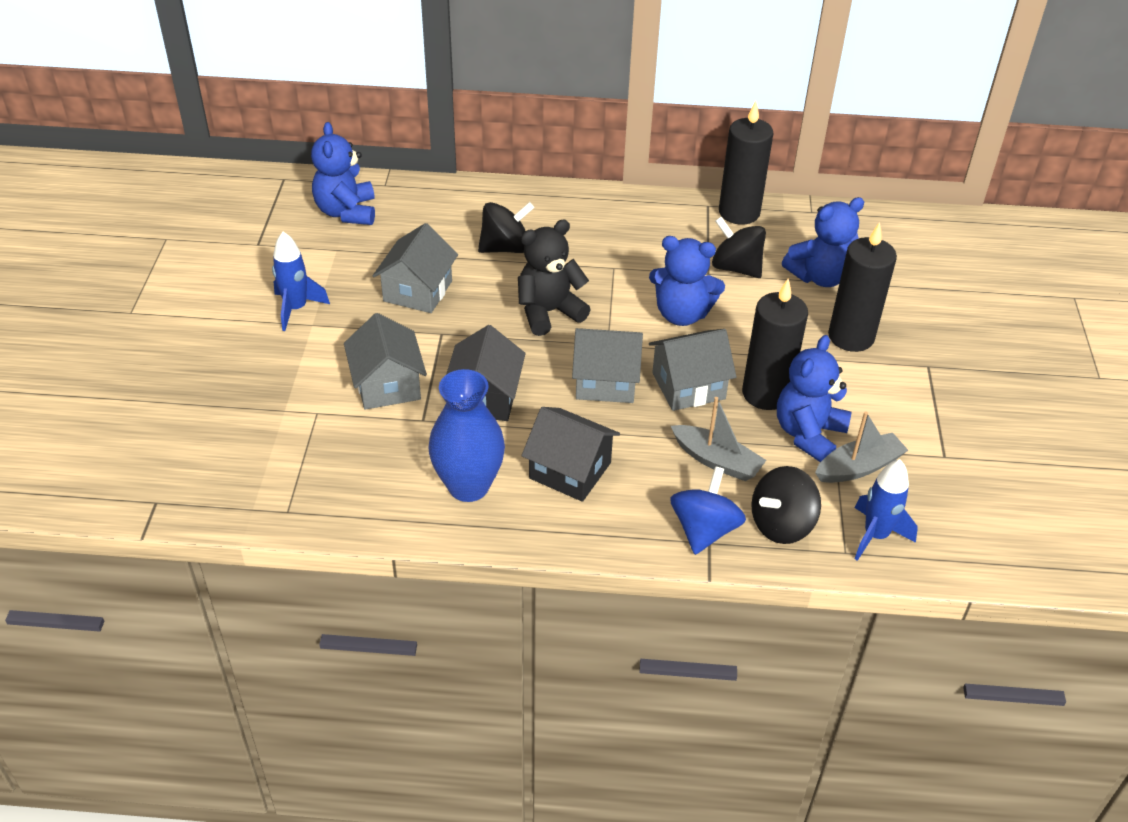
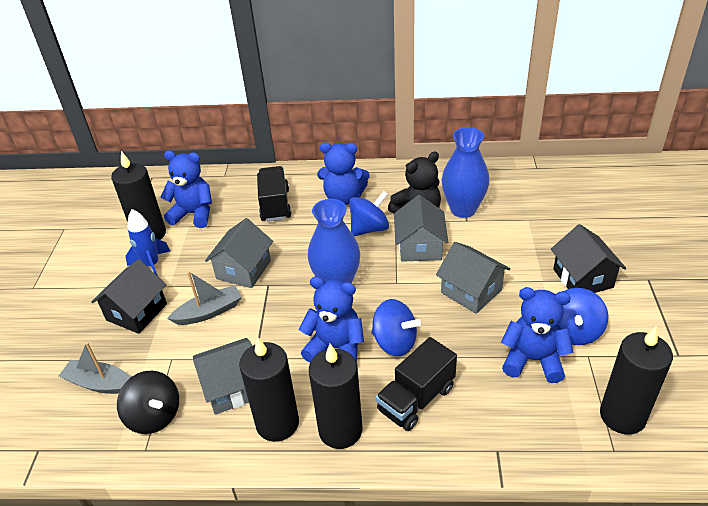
black candle: 3 -> 4
black spinning top: 3 -> 1
black truck: 0 -> 2
blue rocket: 2 -> 1
blue spinning top: 1 -> 3
blue vase: 1 -> 2

